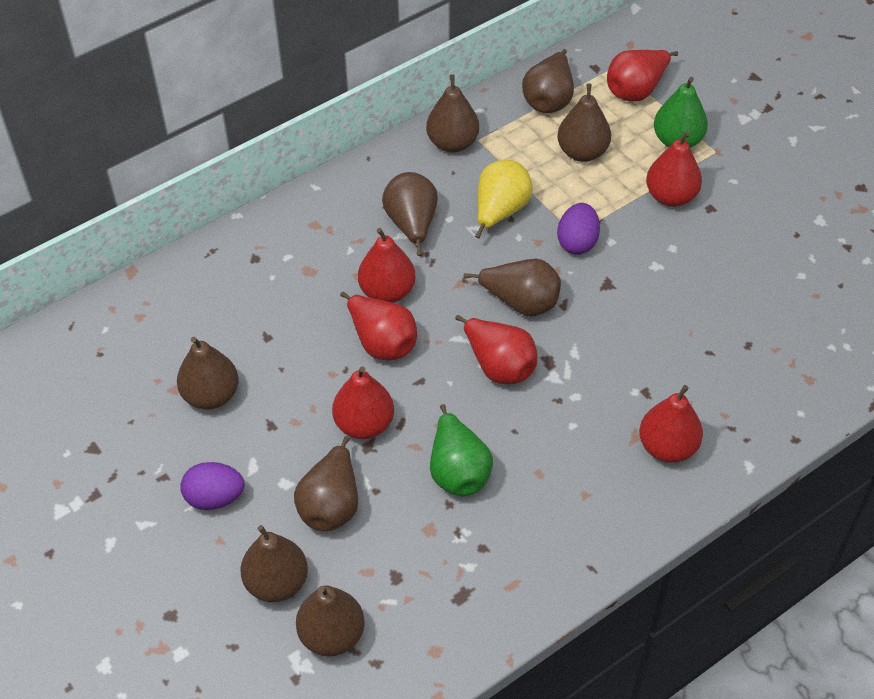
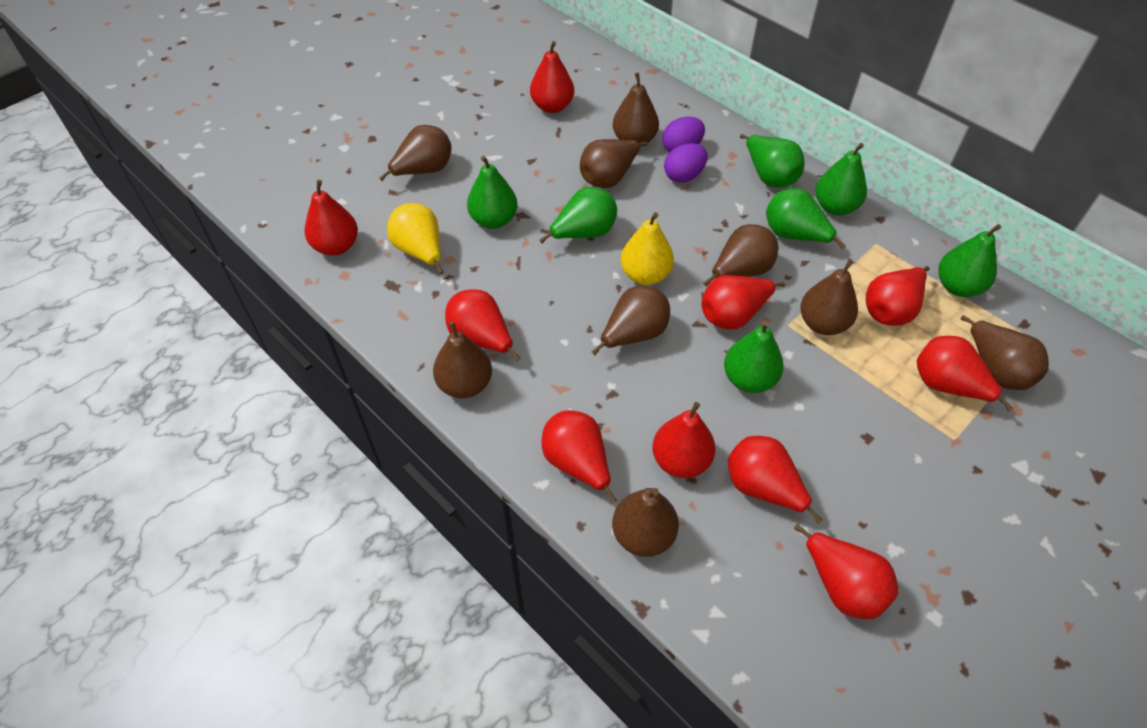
green pear: 2 -> 7
red pear: 7 -> 10
yellow pear: 1 -> 2

